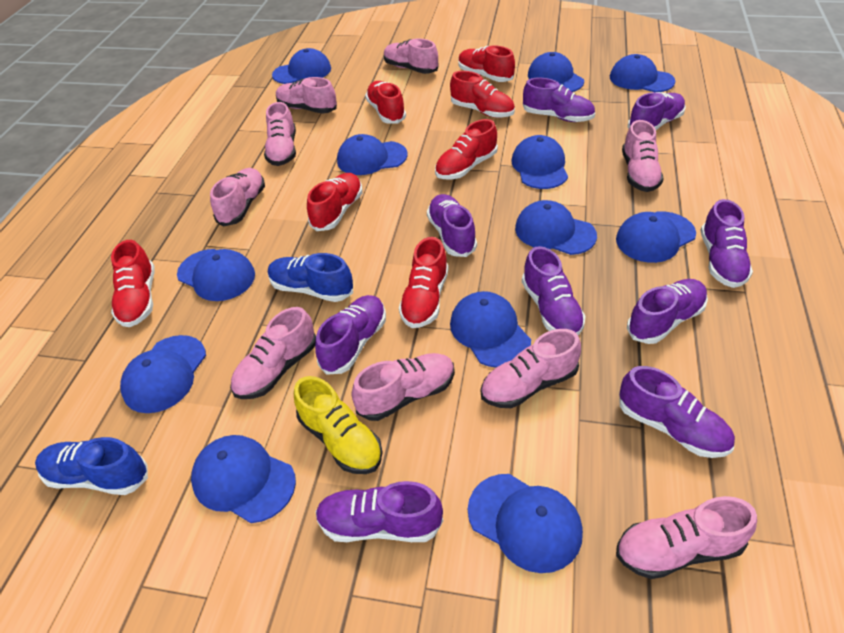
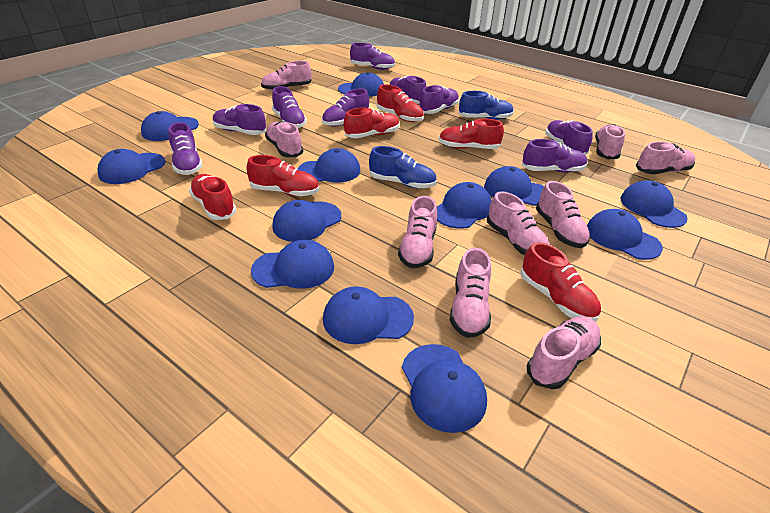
red shoe: 7 -> 6
yellow shoe: 1 -> 0

